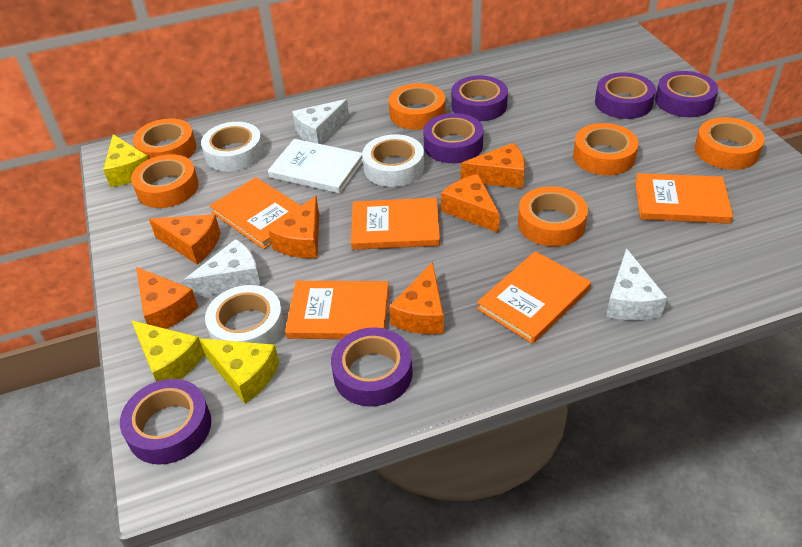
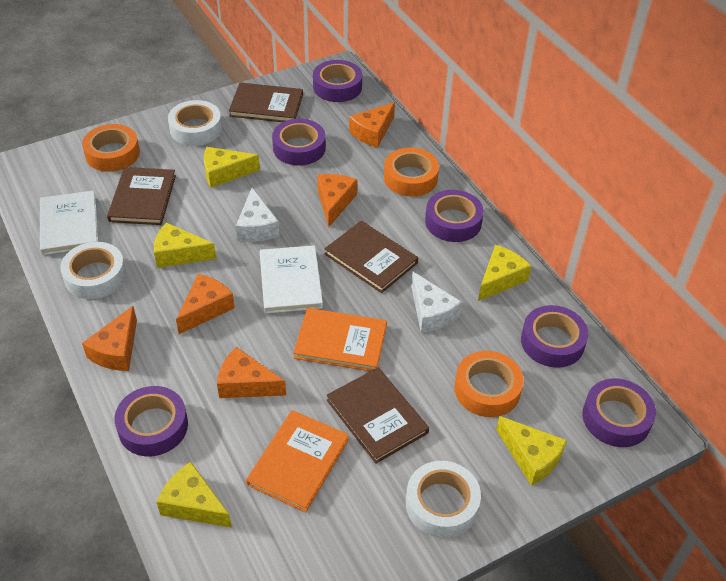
brown book: 0 -> 4
orange book: 5 -> 2
orange cheese: 6 -> 5
orange tape: 6 -> 3
white book: 1 -> 2
white cheese: 3 -> 2
yellow cheese: 3 -> 5

